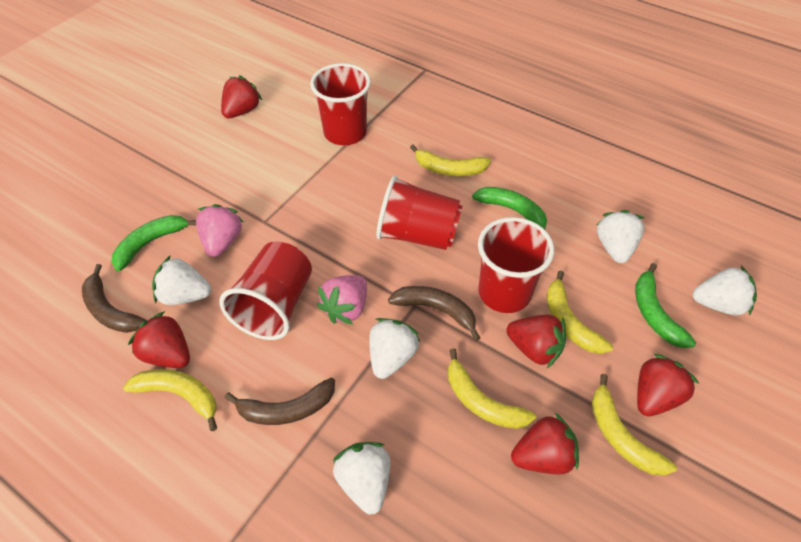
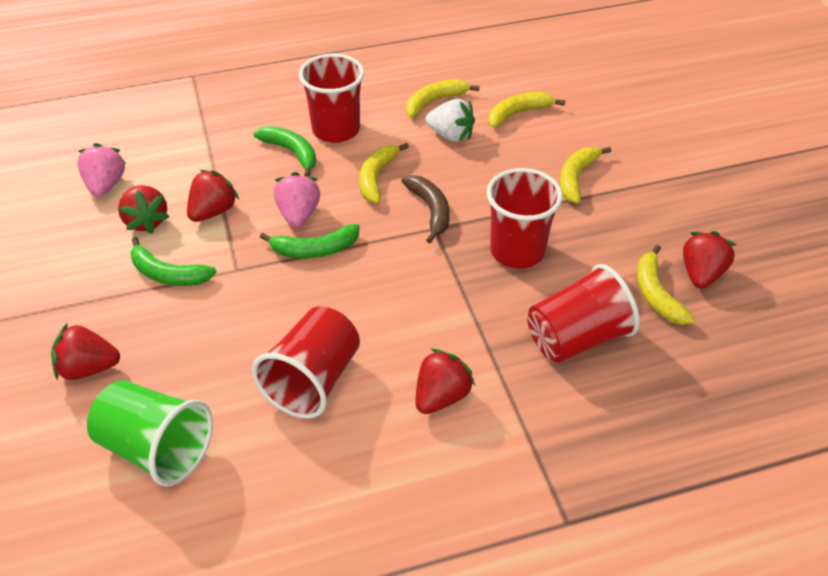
brown banana: 3 -> 1
green cup: 0 -> 1
white strawberry: 5 -> 1

